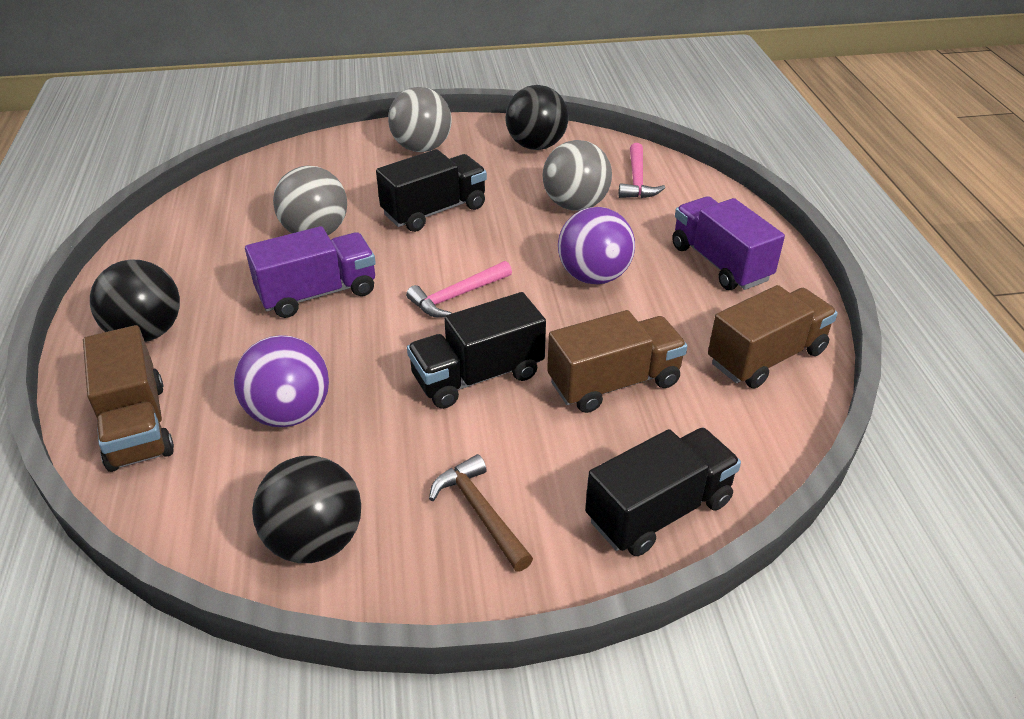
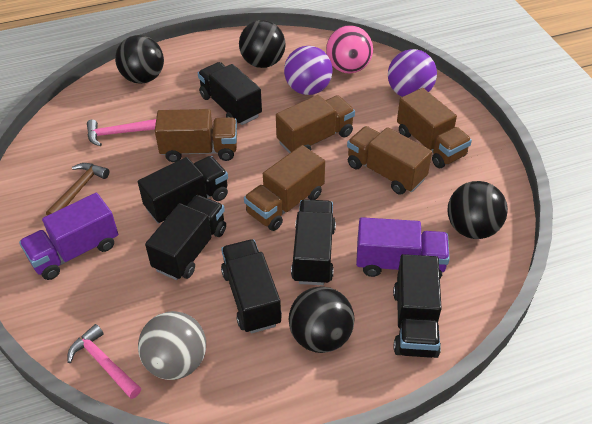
black ball: 3 -> 4
black truck: 3 -> 6
brown truck: 3 -> 5
grey ball: 3 -> 1
pink ball: 0 -> 1

